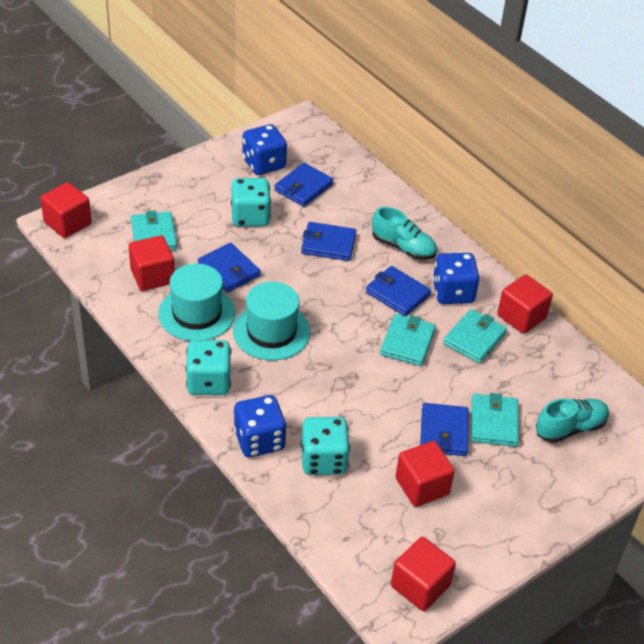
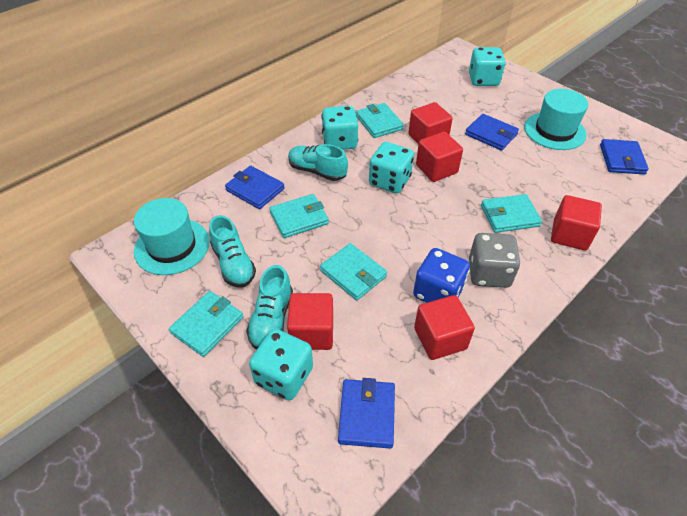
blue dice: 3 -> 1
blue wallet: 5 -> 4
grey dice: 0 -> 1
turquoise dice: 3 -> 4
turquoise shoe: 2 -> 3
turquoise wallet: 4 -> 5

